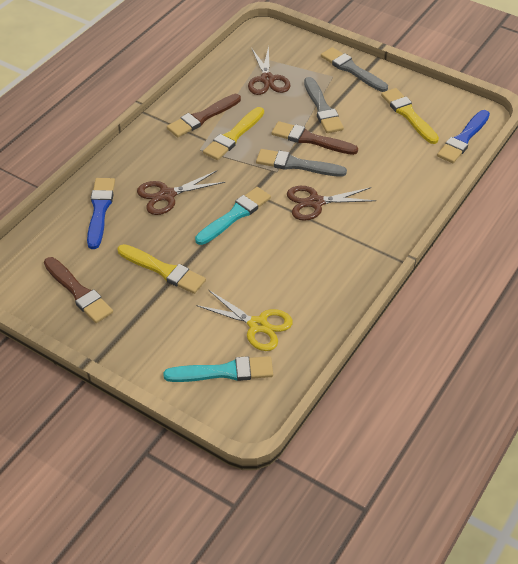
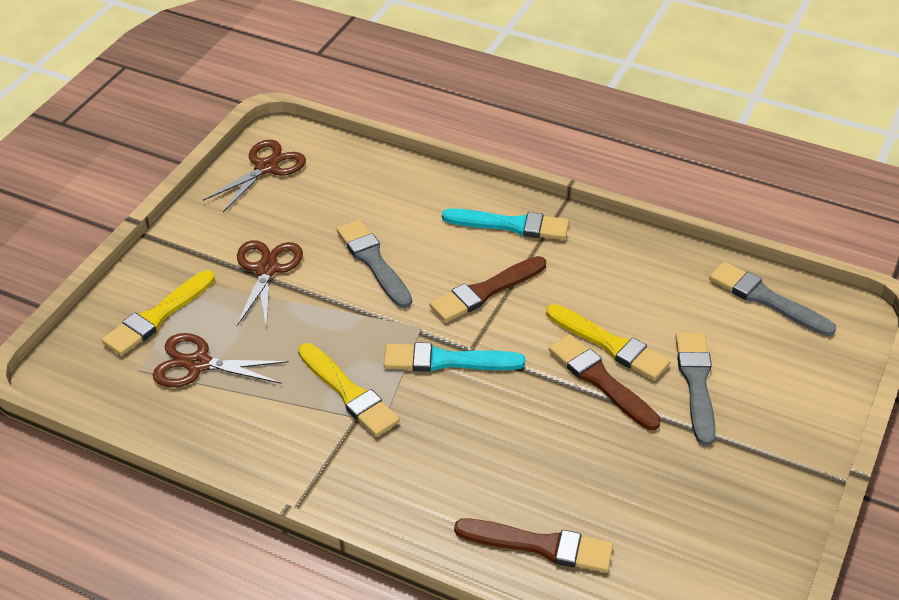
blue brush: 2 -> 0
yellow scissors: 1 -> 0

